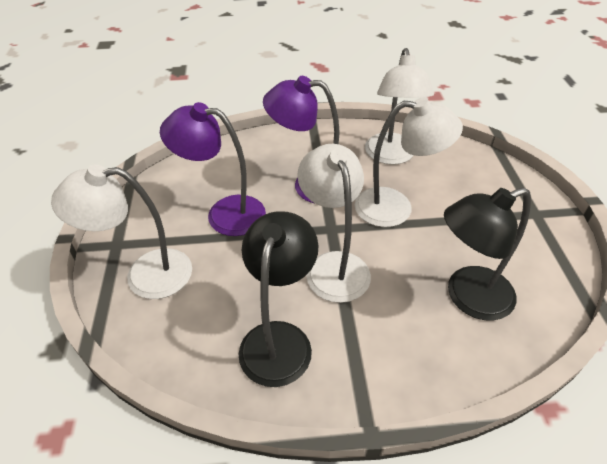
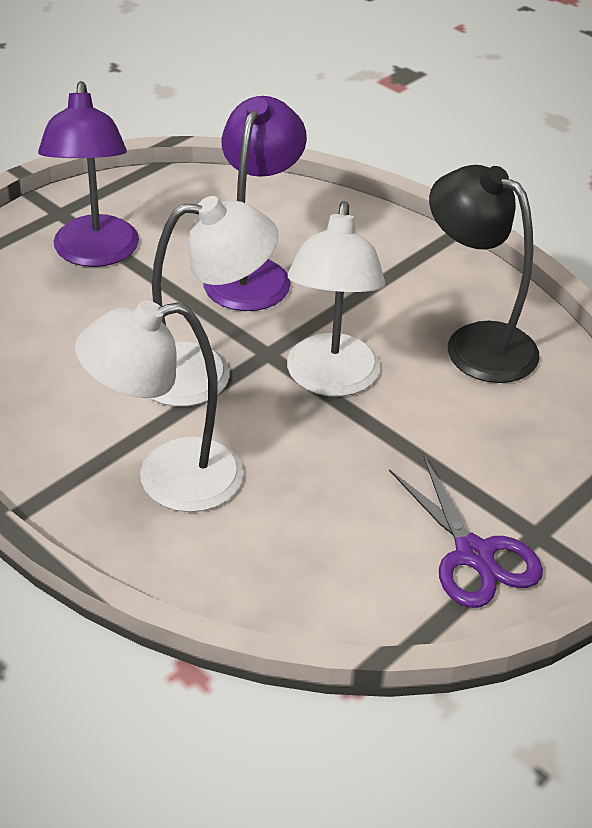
black lamp: 2 -> 1
purple scissors: 0 -> 1
white lamp: 4 -> 3

